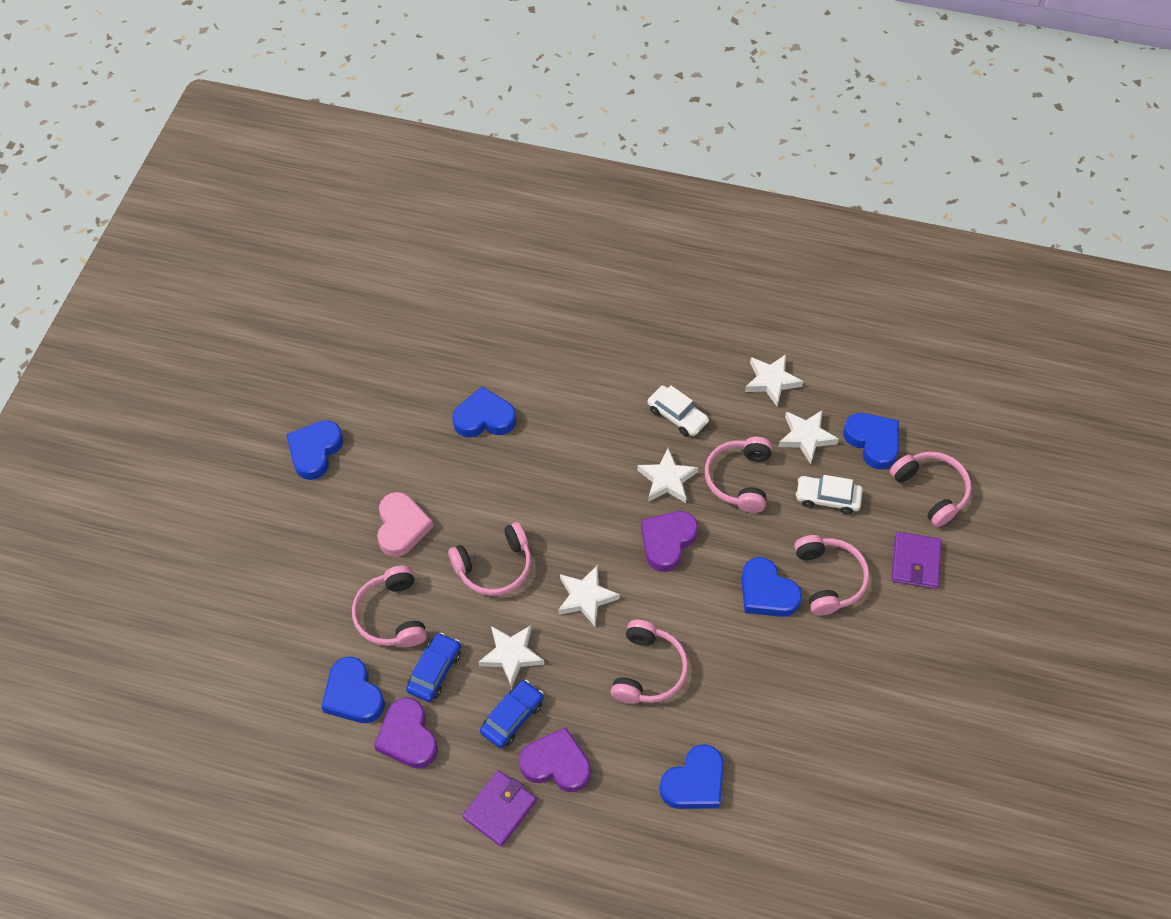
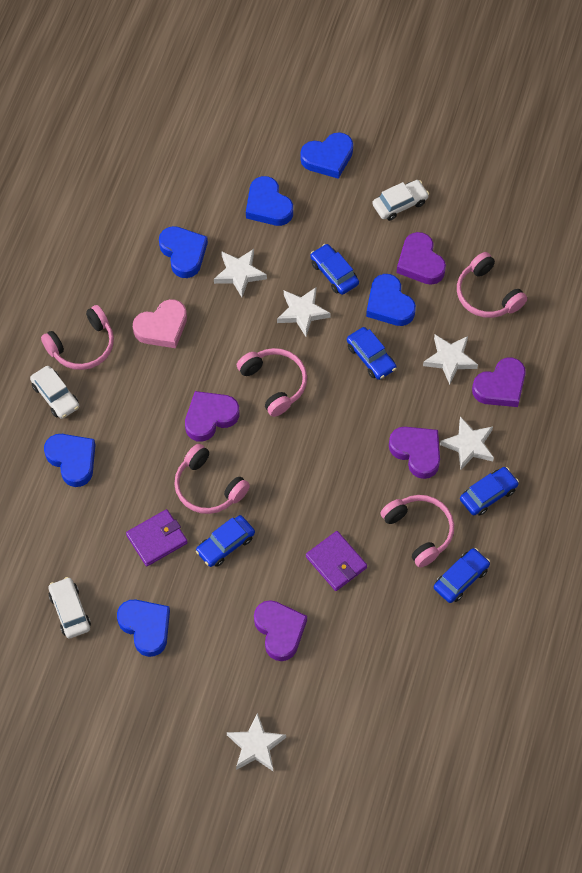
blue car: 2 -> 5
pink headphones: 6 -> 5
purple heart: 3 -> 5
white car: 2 -> 3

